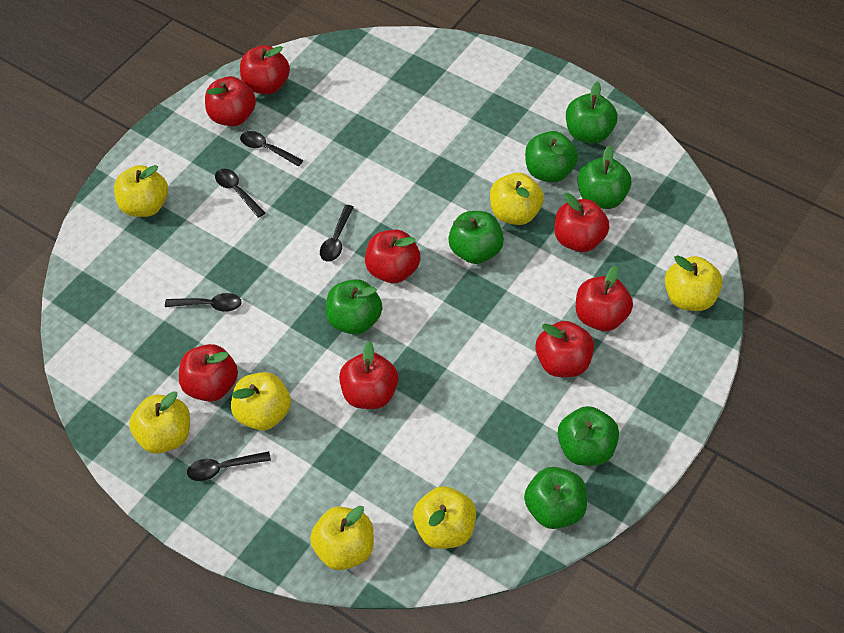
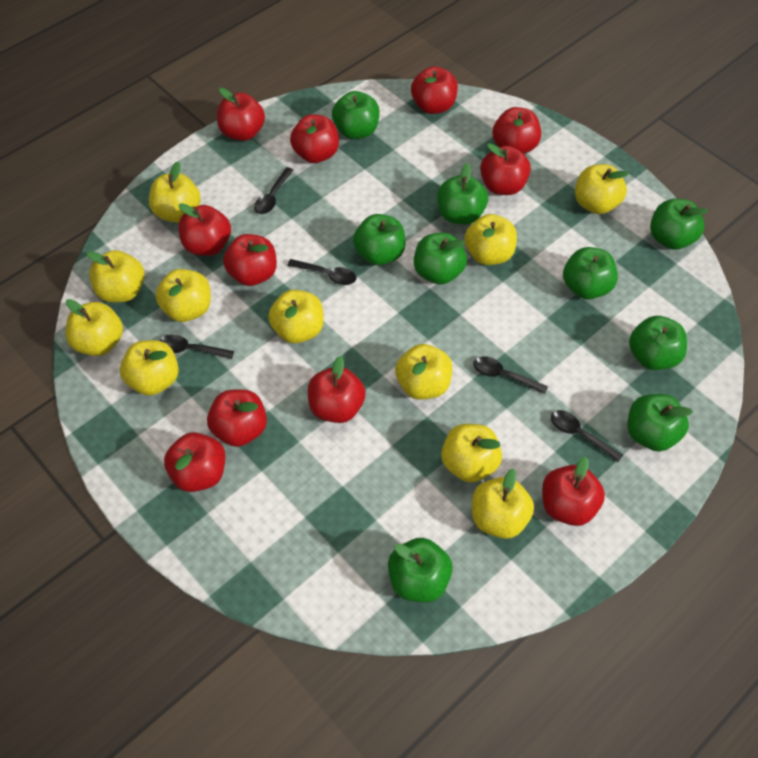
green apple: 7 -> 9
red apple: 8 -> 11
yellow apple: 7 -> 11

